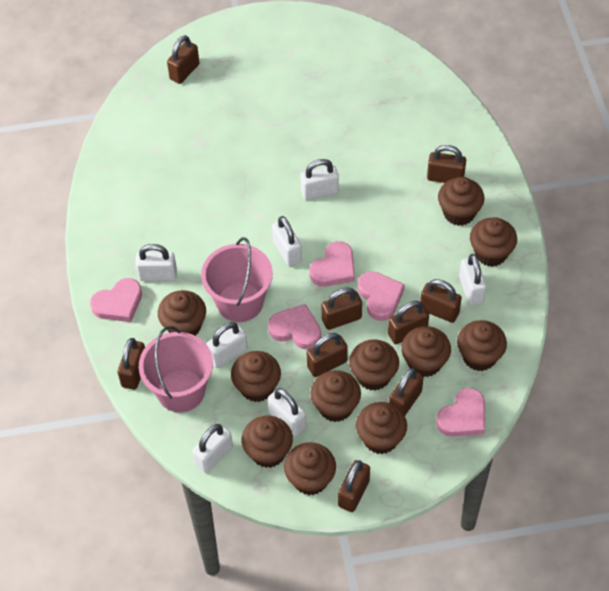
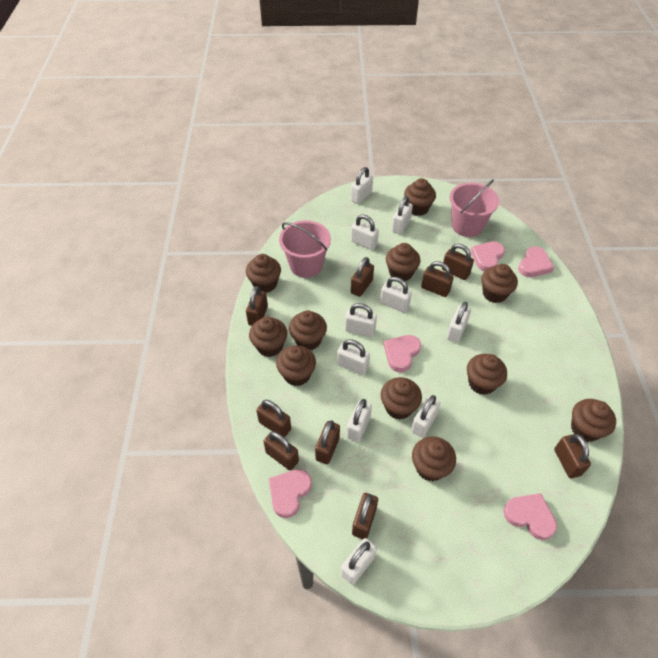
white padlock: 7 -> 10

